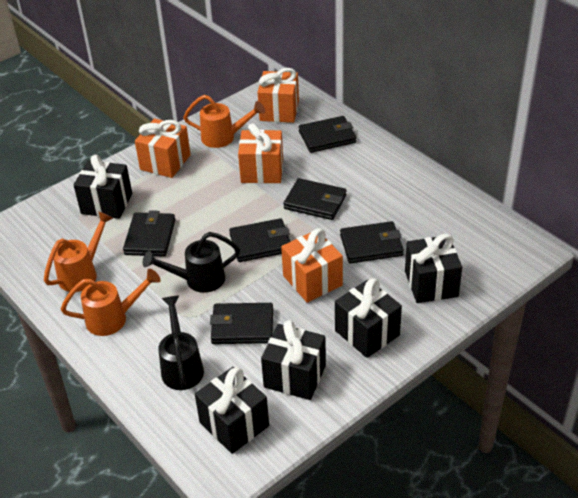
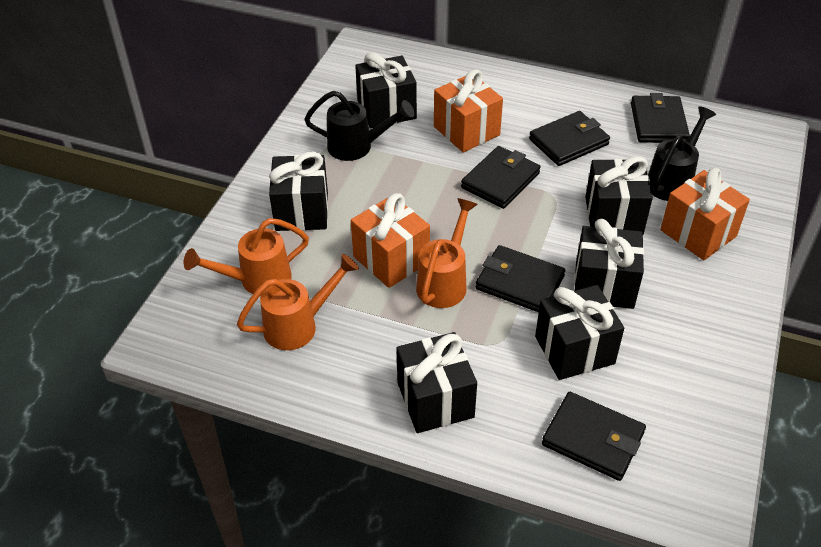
black gift: 5 -> 6
black wallet: 6 -> 5
orange gift: 4 -> 3

